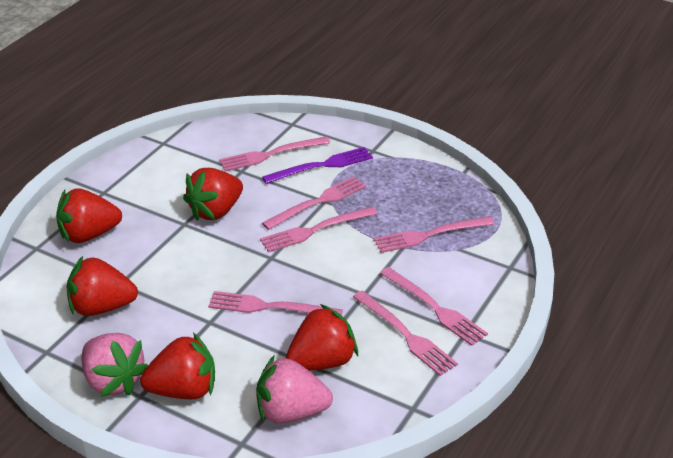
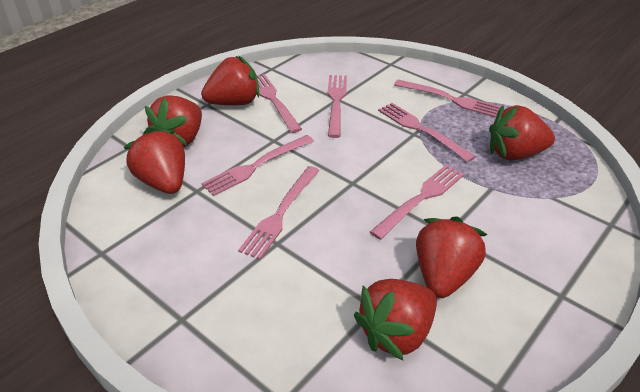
pink strawberry: 2 -> 0
purple fork: 1 -> 0
red strawberry: 5 -> 6

